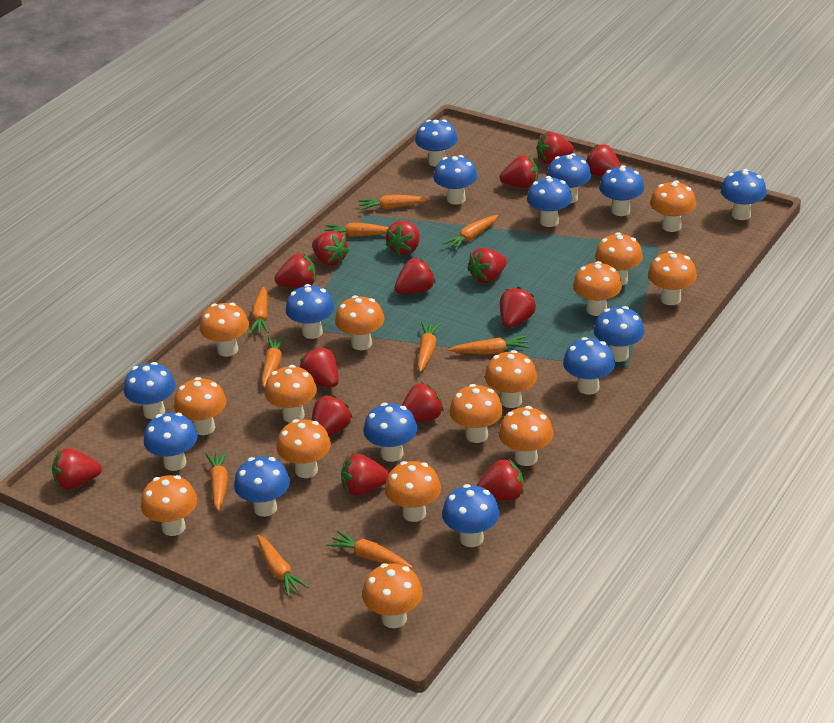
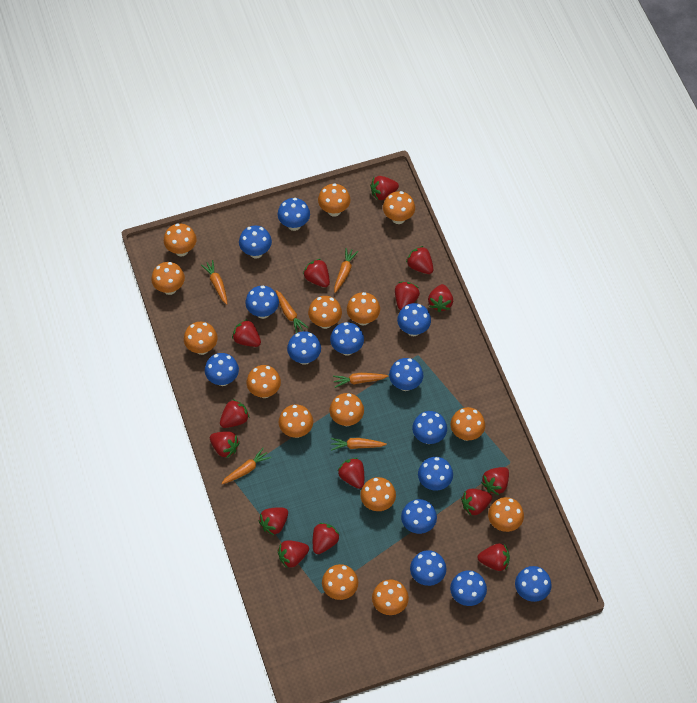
orange carrot: 10 -> 6

